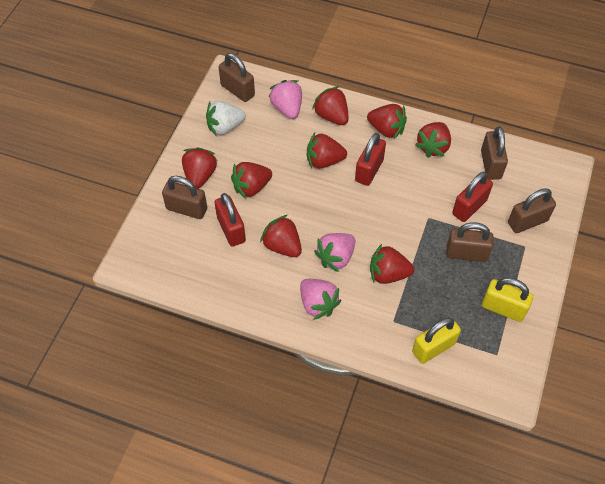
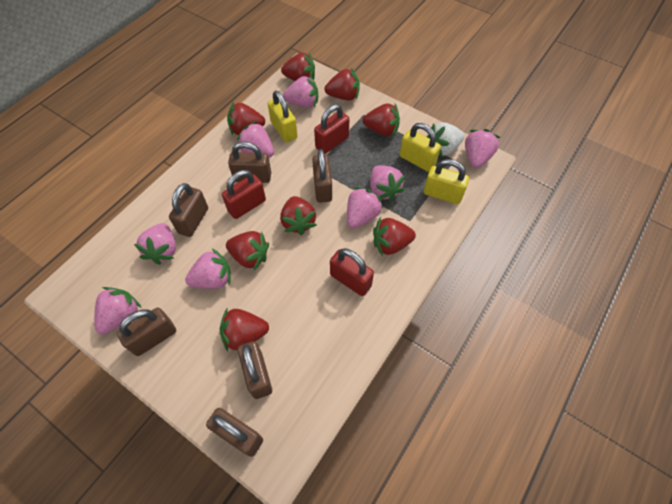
brown padlock: 5 -> 6
pink strawberry: 3 -> 8
yellow padlock: 2 -> 3

